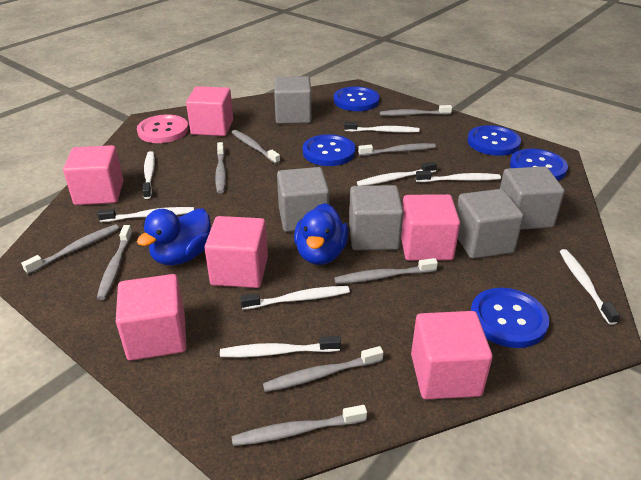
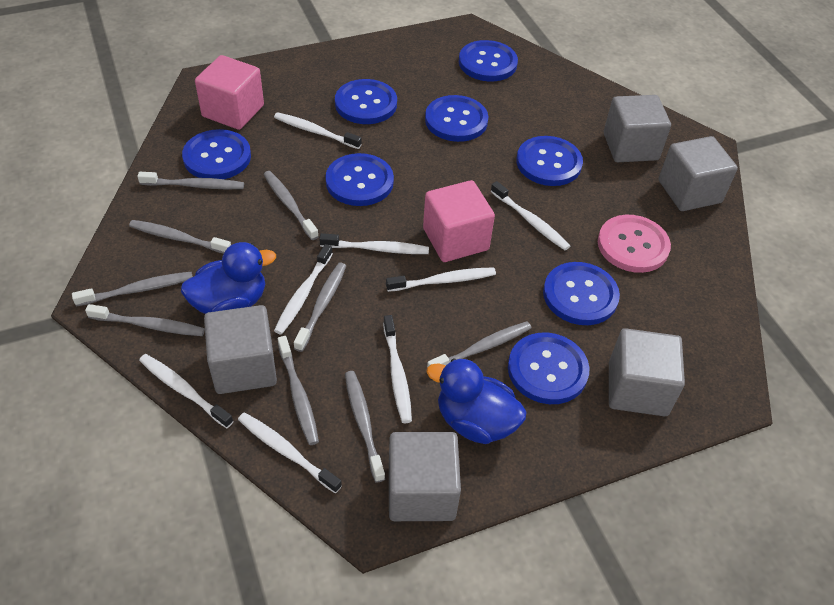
blue button: 5 -> 8
pink cube: 6 -> 2

